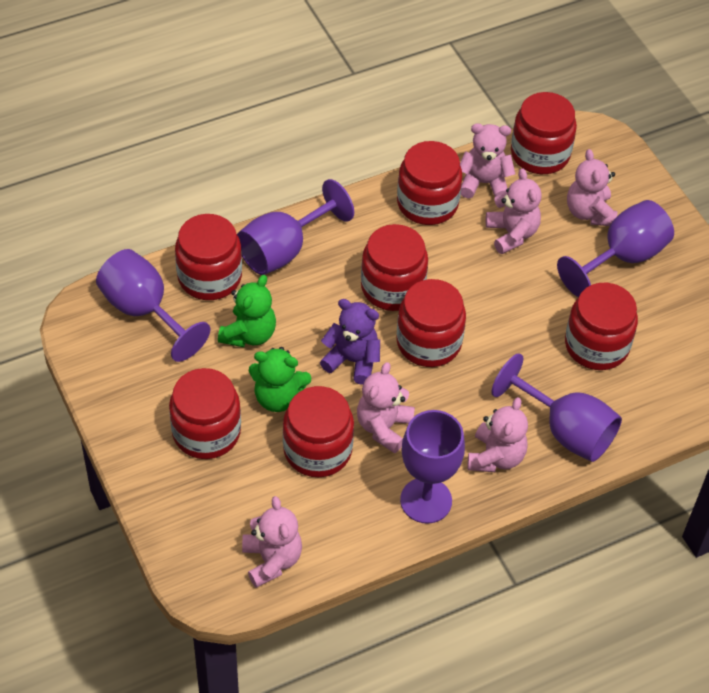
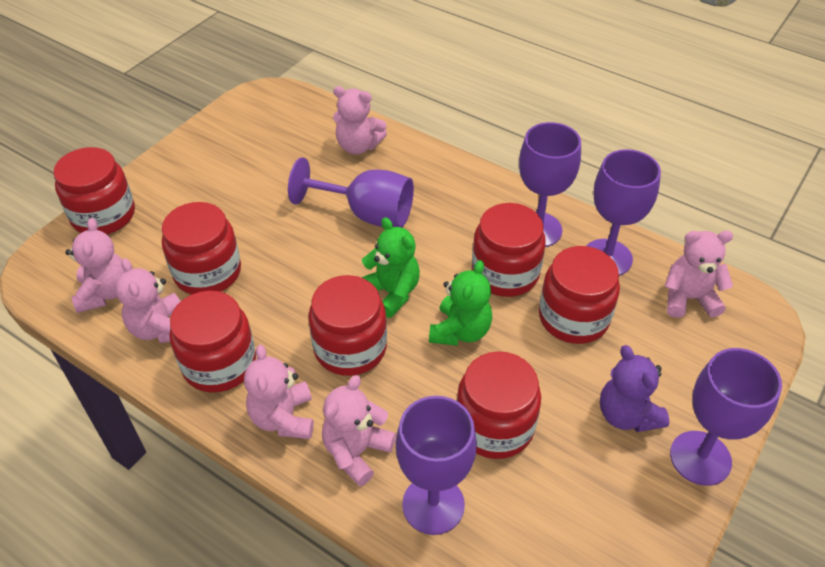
red jar: 8 -> 7

